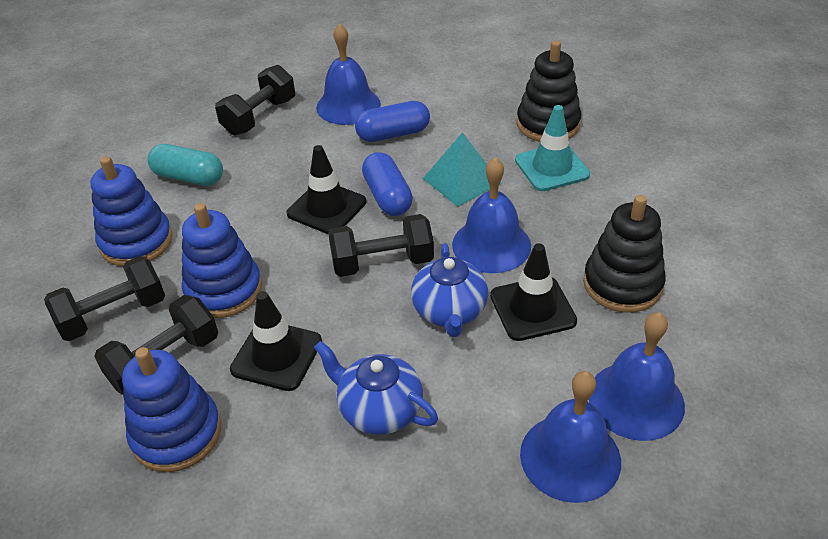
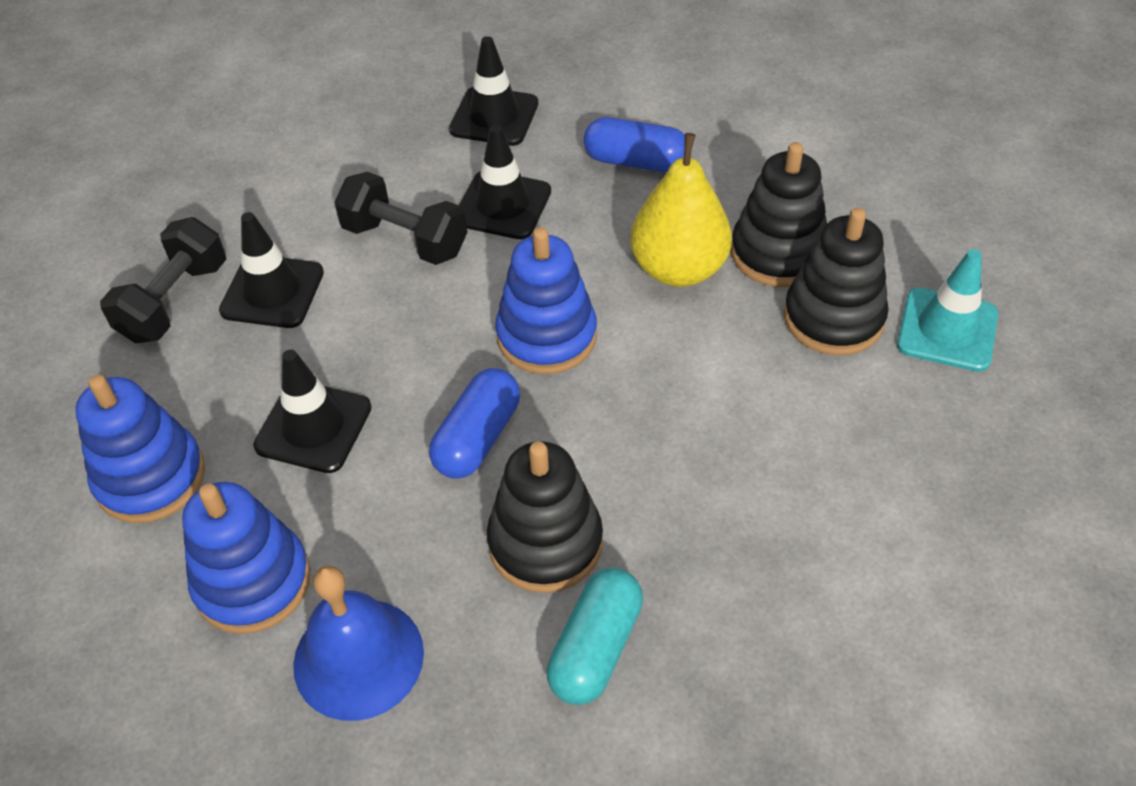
black dumbbell: 4 -> 2
black stacking toy: 2 -> 3
black traffic cone: 3 -> 4
blue bell: 4 -> 1
blue teapot: 2 -> 0
turquoise pyramid: 1 -> 0
yellow pear: 0 -> 1

